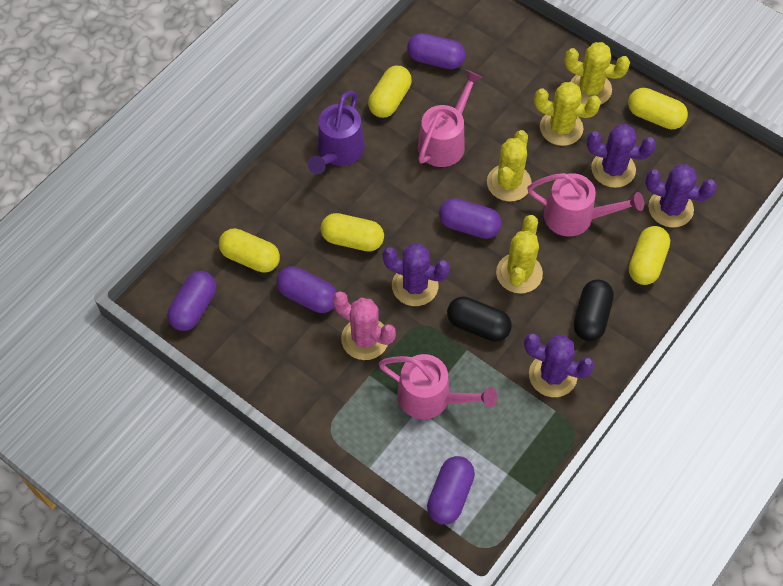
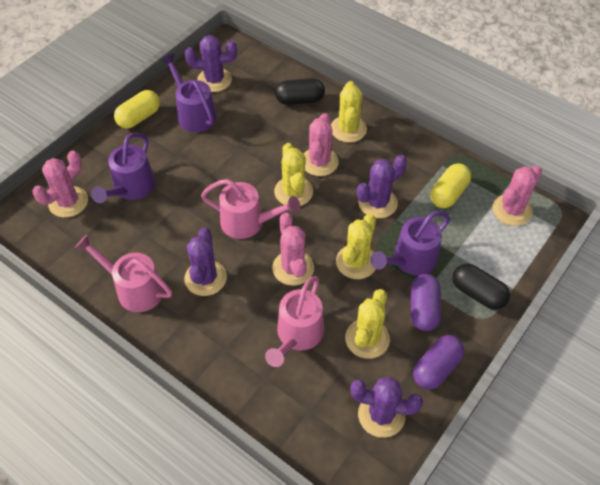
pink cactus: 1 -> 4
purple capsule: 5 -> 2
purple watering can: 1 -> 3
yellow capsule: 5 -> 2

